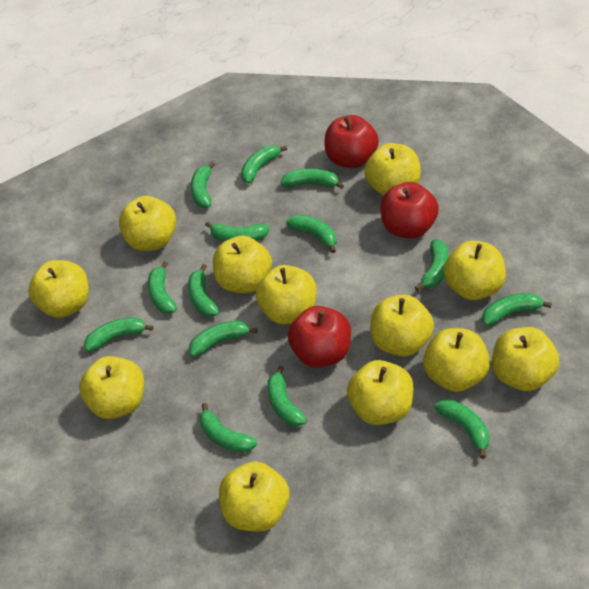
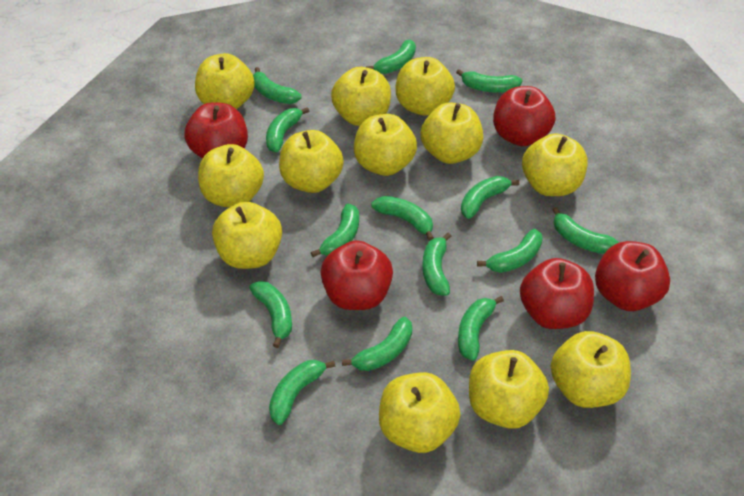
red apple: 3 -> 5

